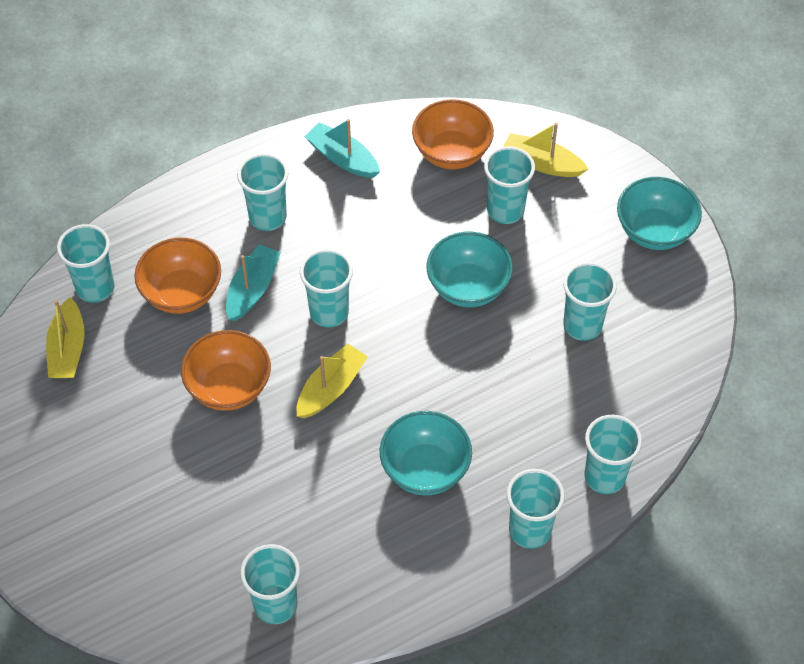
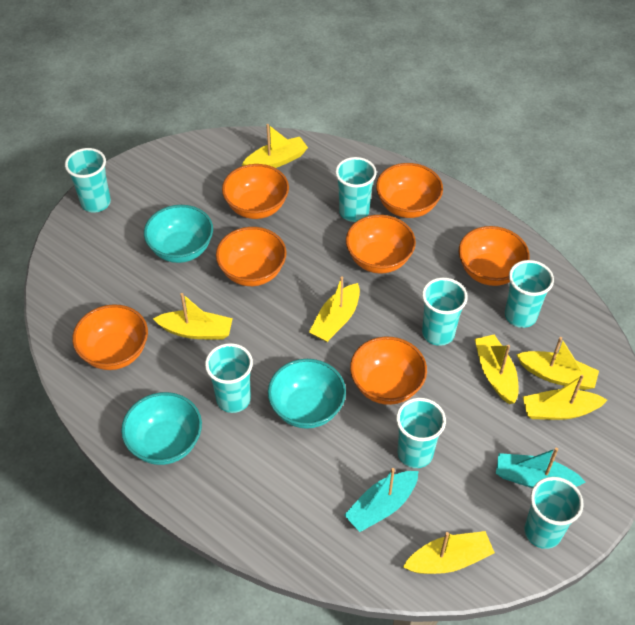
orange bowl: 3 -> 7
turquoise cup: 8 -> 7
yellow boat: 3 -> 7

